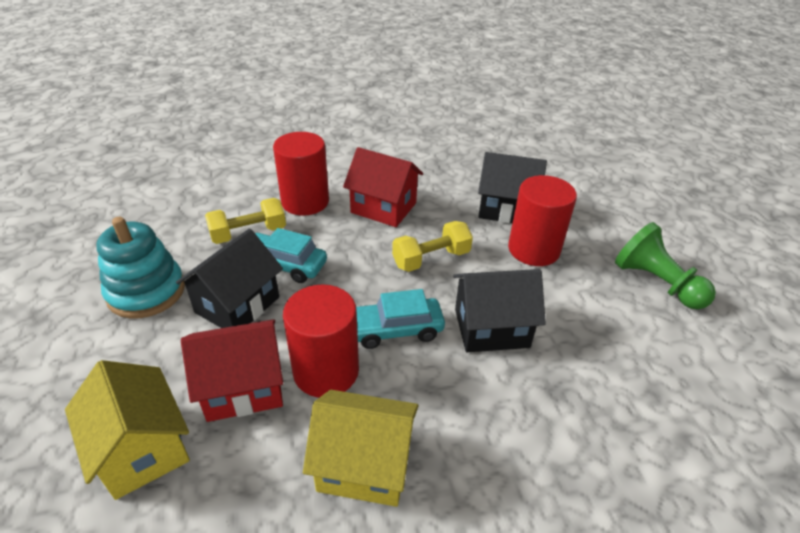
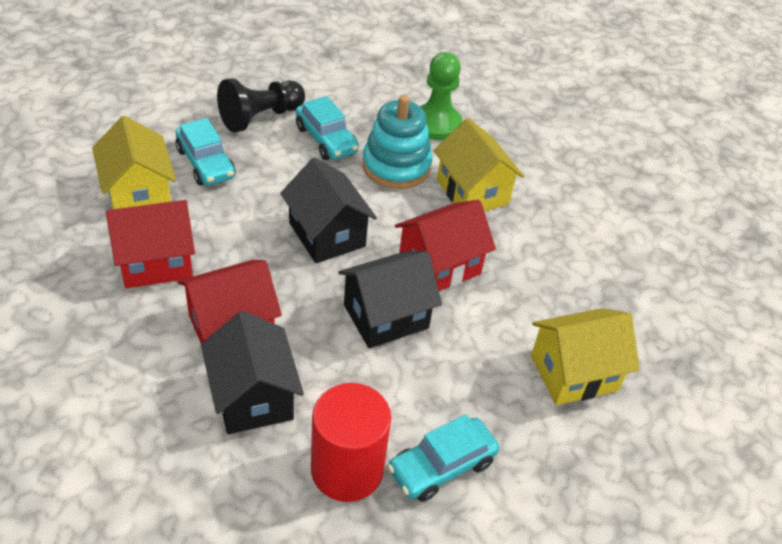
black pawn: 0 -> 1
red cylinder: 3 -> 1
red house: 2 -> 3
turquoise car: 2 -> 3
yellow dumbbell: 2 -> 0
yellow house: 2 -> 3

